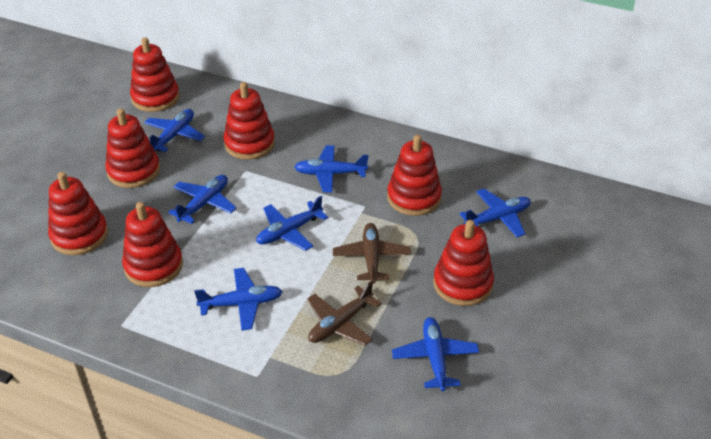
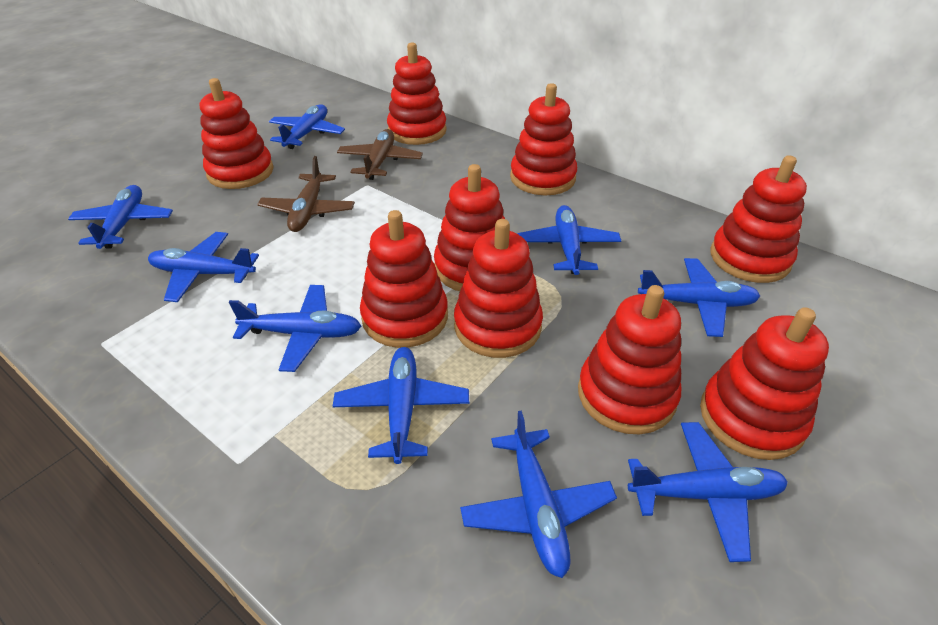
blue plane: 7 -> 9
red stacking toy: 7 -> 9

